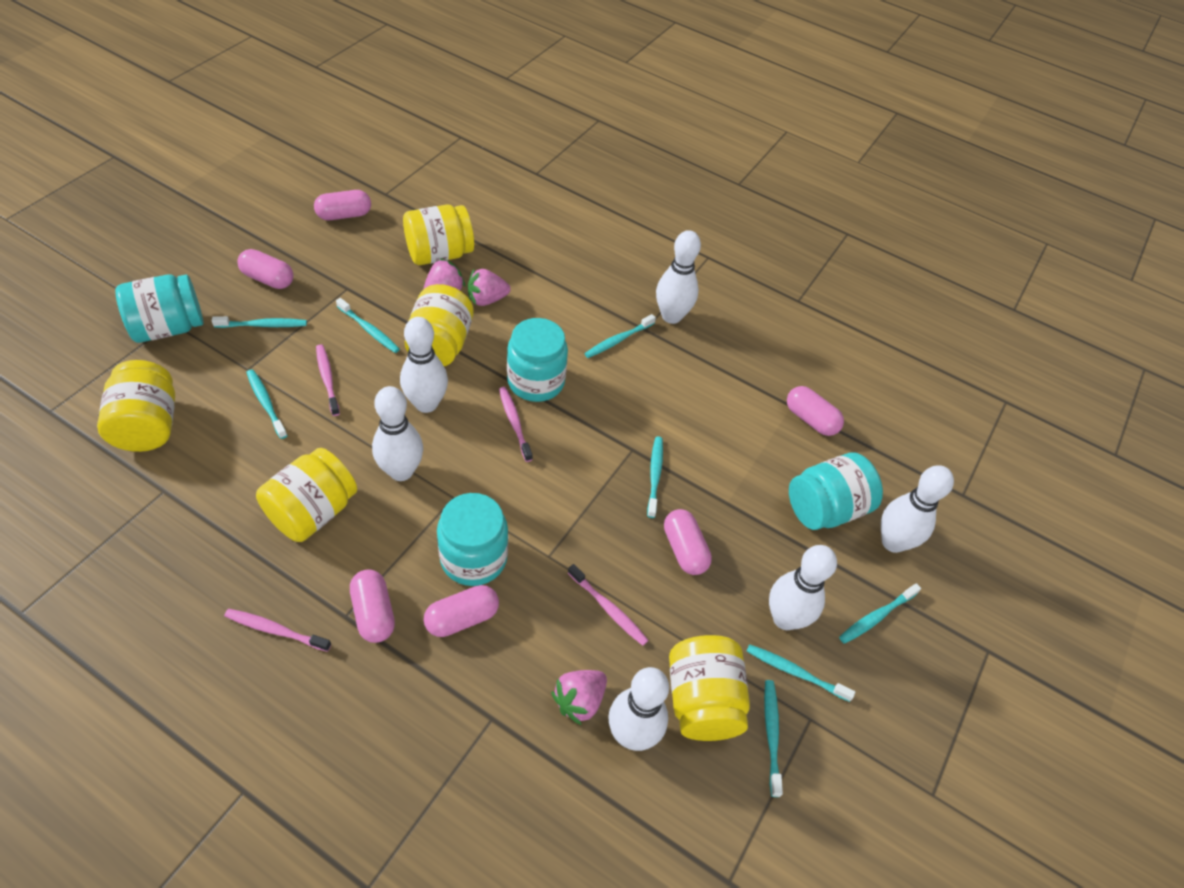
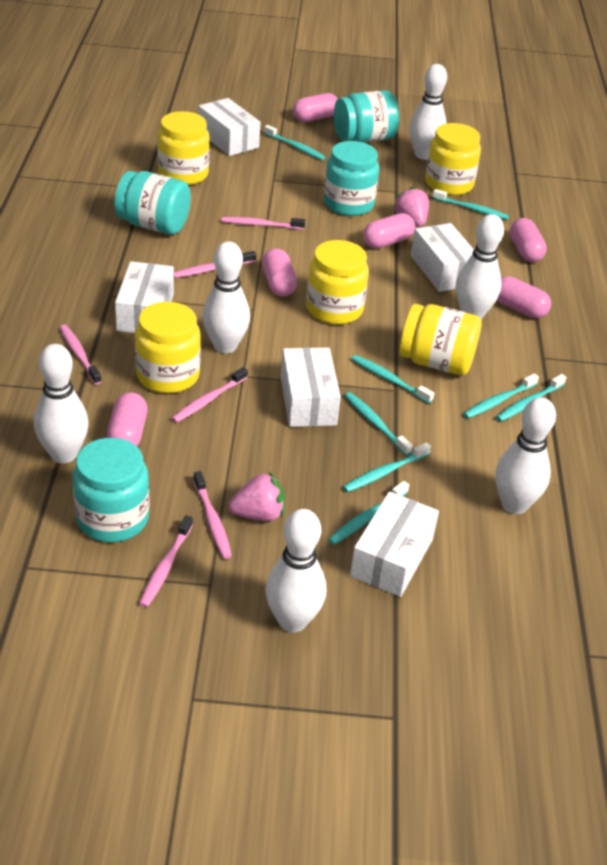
pink strawberry: 3 -> 2
pink toothbrush: 4 -> 6
white box: 0 -> 5

